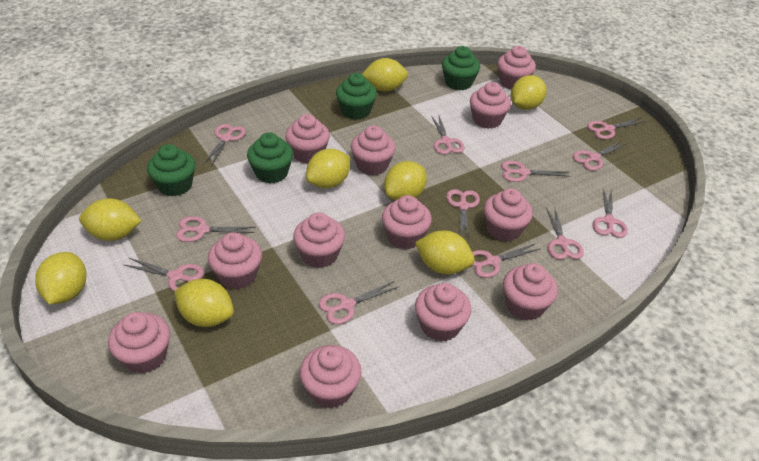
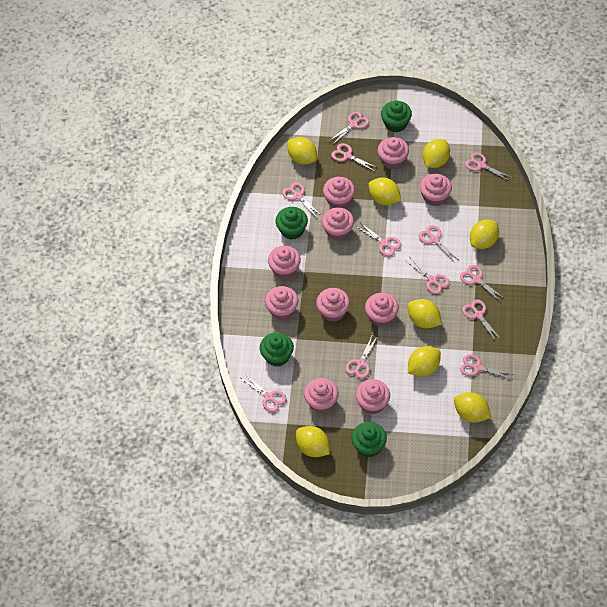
pink cupcake: 12 -> 10

